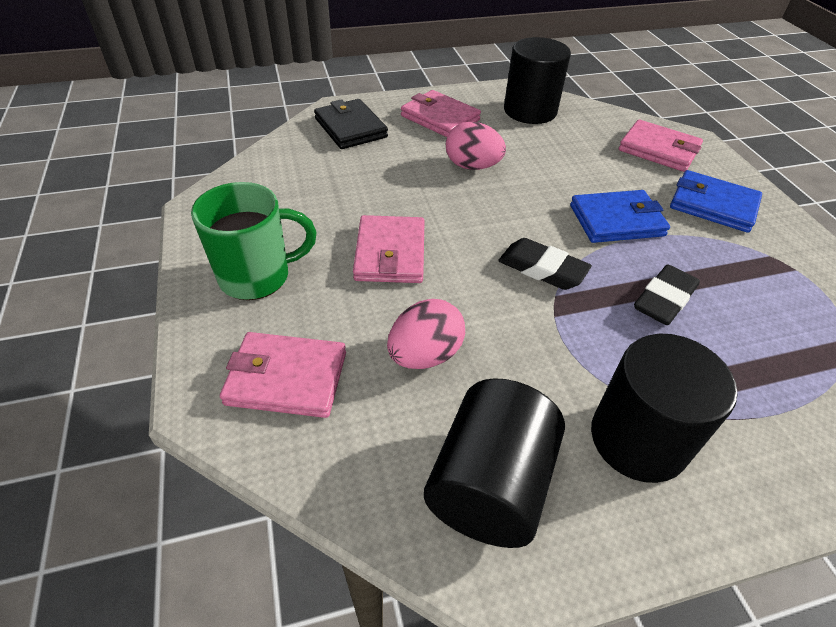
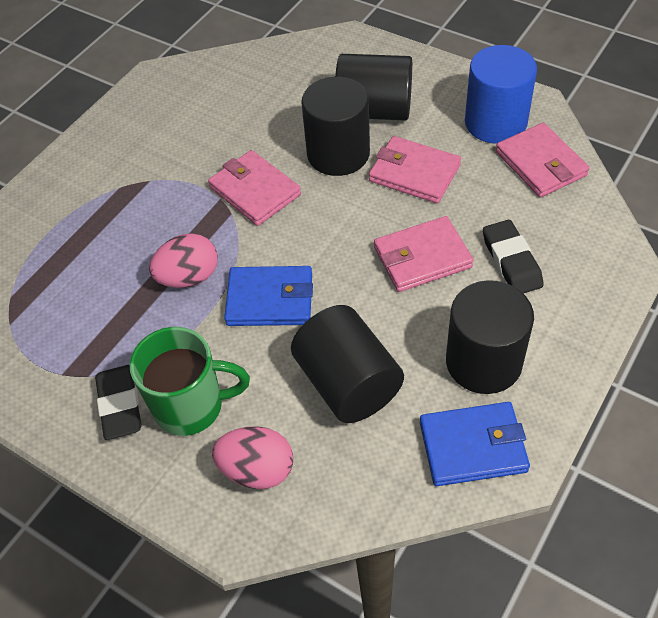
black cylinder: 3 -> 4
black wallet: 1 -> 0
blue cylinder: 0 -> 1

